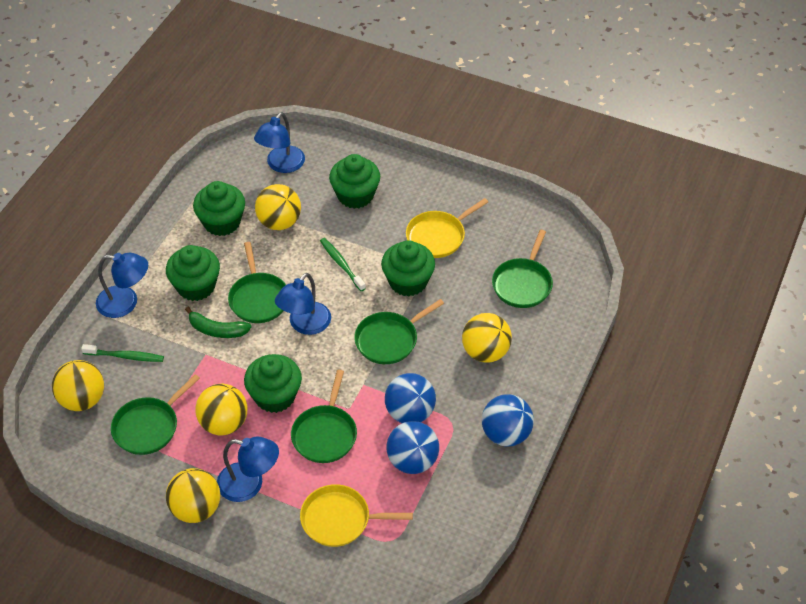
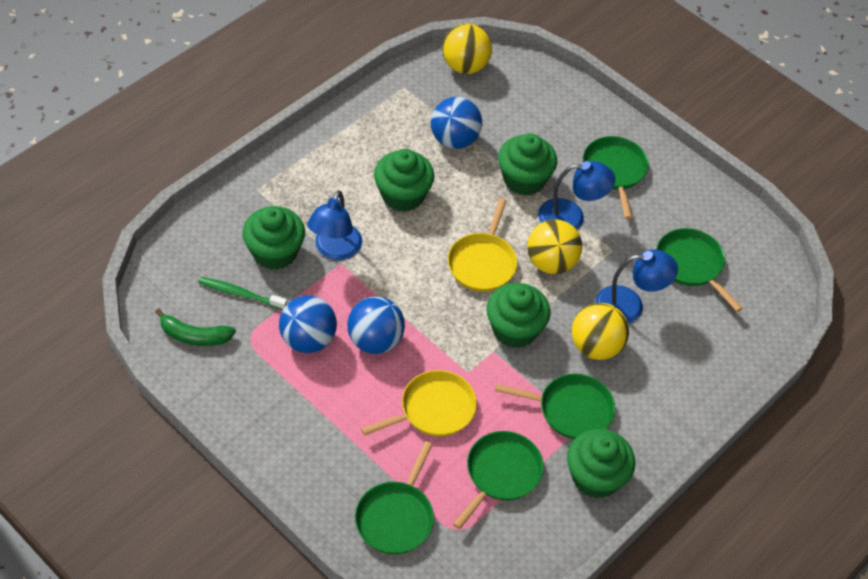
blue lamp: 4 -> 3
green toothbrush: 2 -> 1
yellow ball: 5 -> 3

